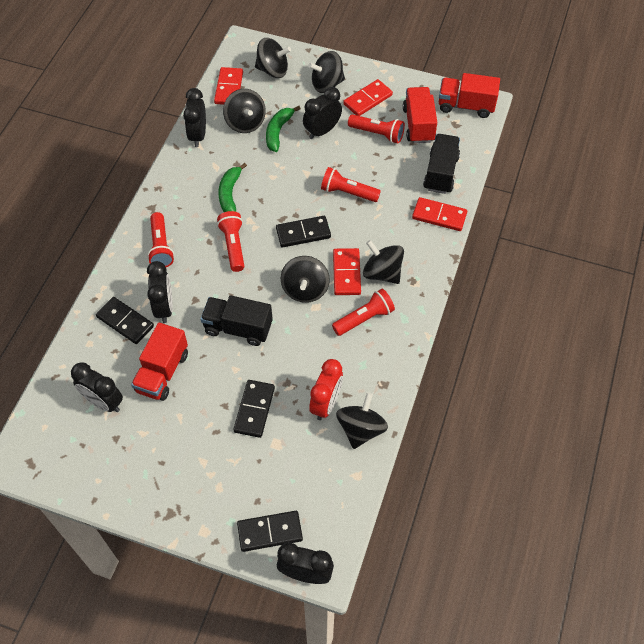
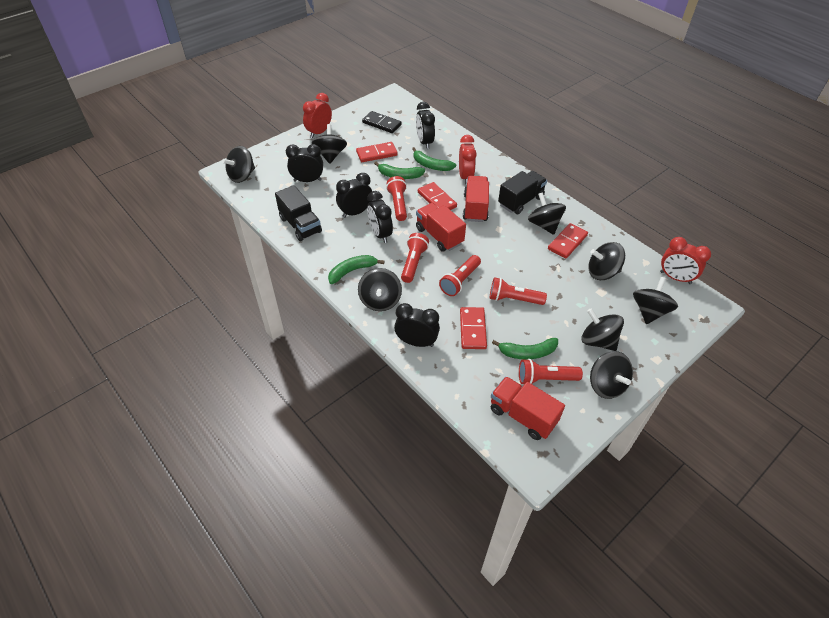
black domino: 4 -> 1
black spinning top: 6 -> 8
green banana: 2 -> 4
red clock: 1 -> 3

